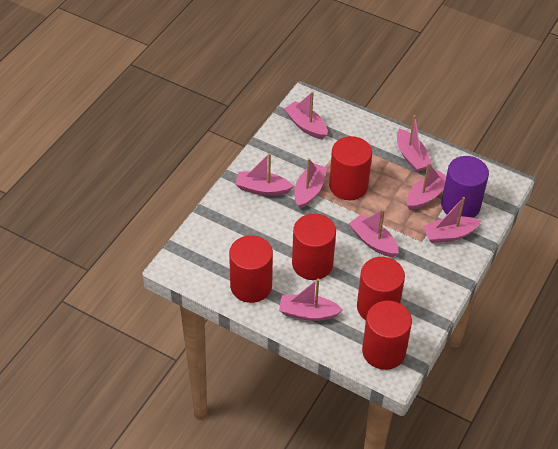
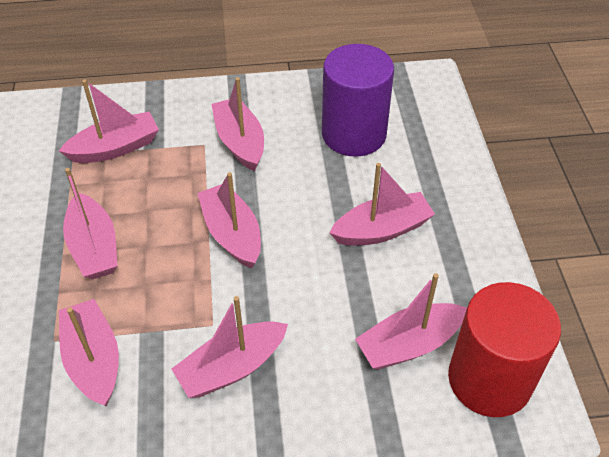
red cylinder: 5 -> 1

